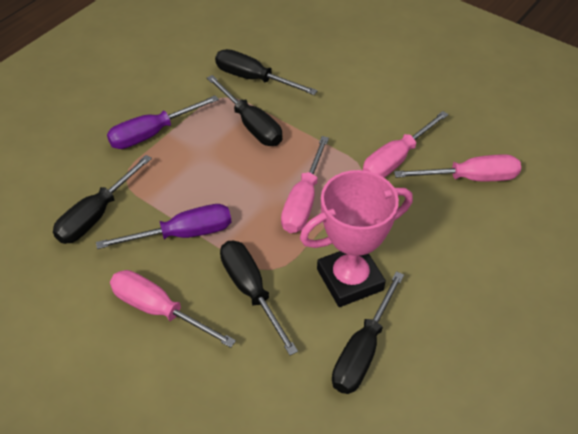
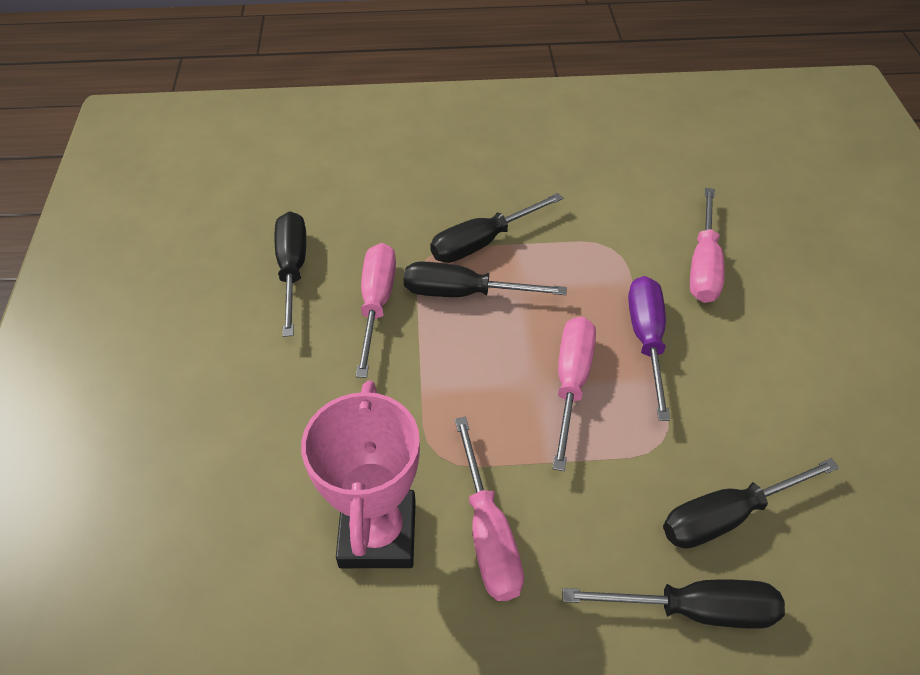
purple screwdriver: 2 -> 1

